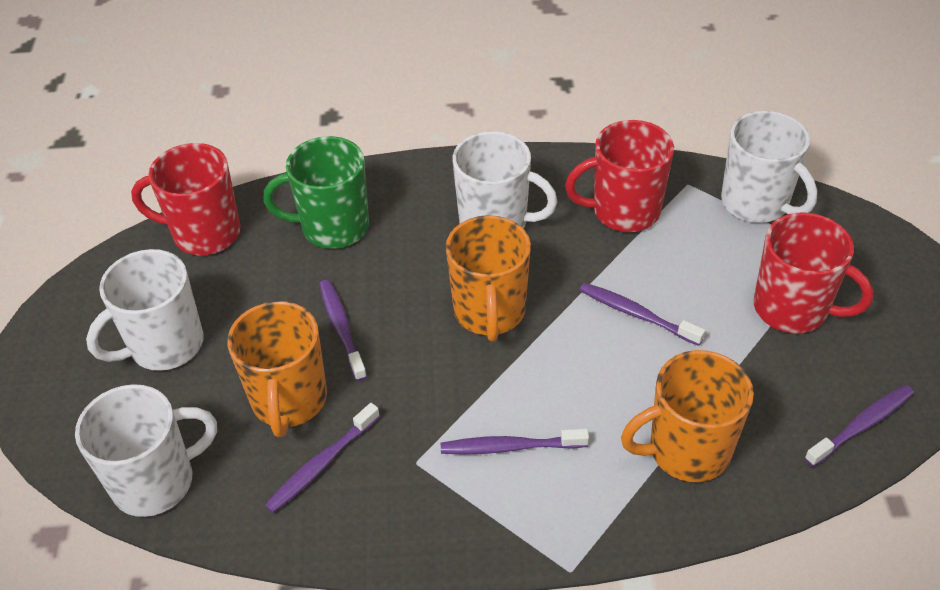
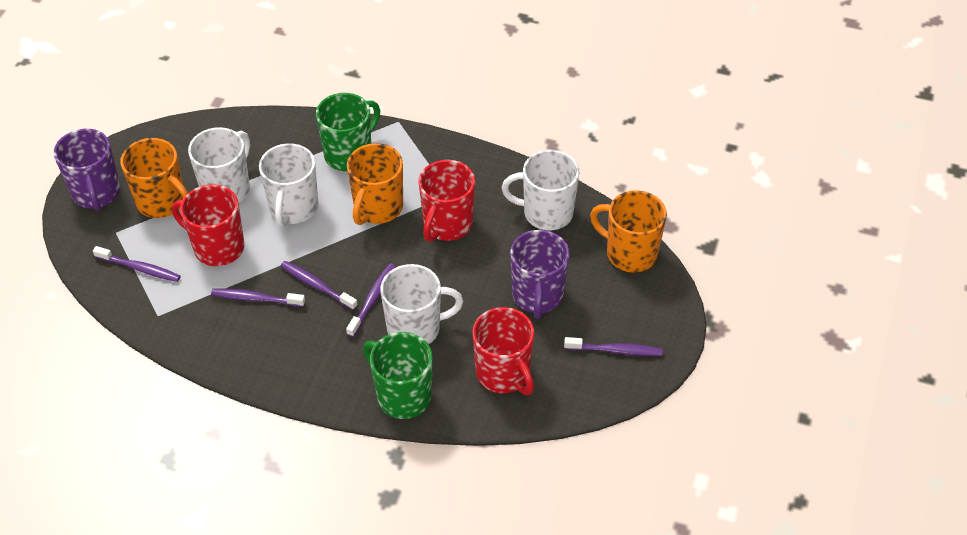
green mug: 1 -> 2
purple mug: 0 -> 2

